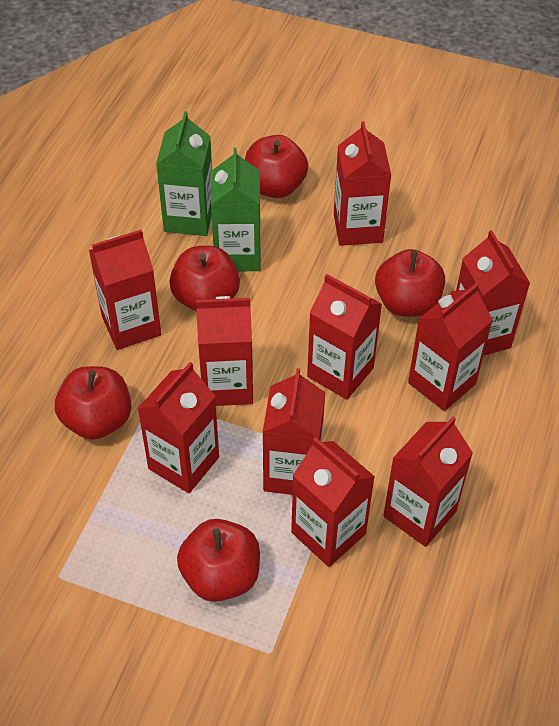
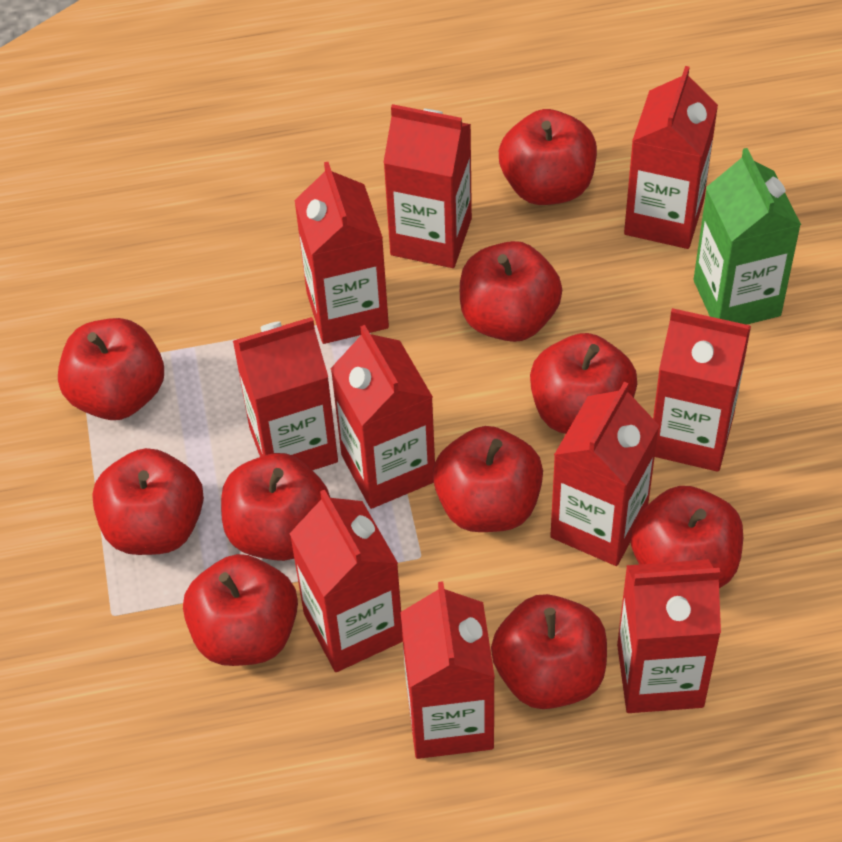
green carton: 2 -> 1
red apple: 5 -> 10

